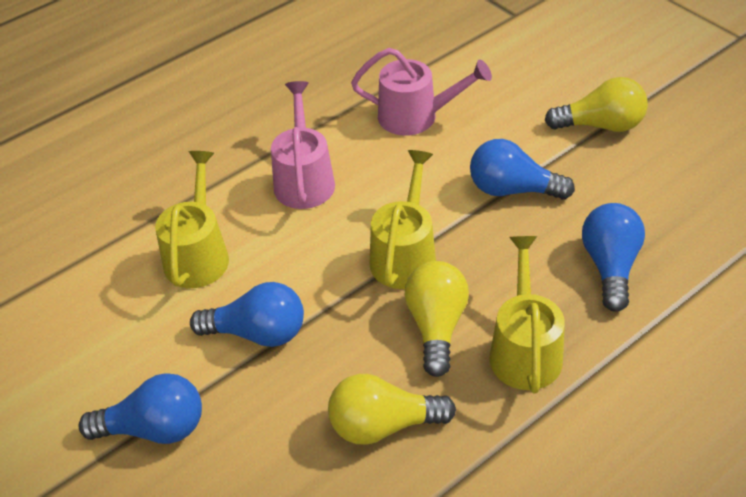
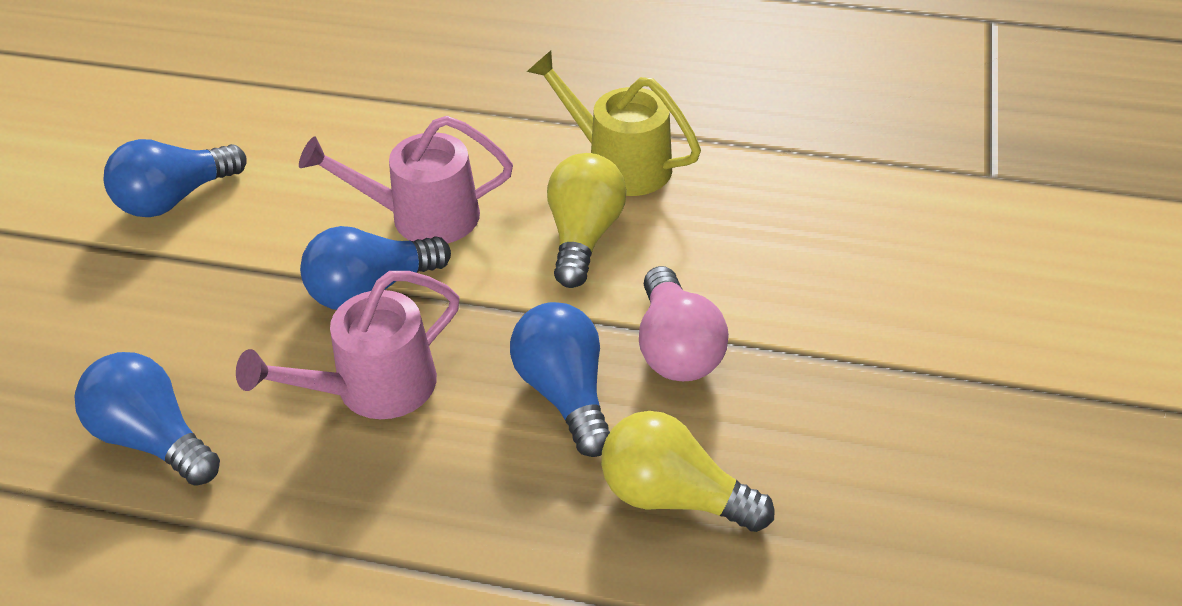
pink light bulb: 0 -> 1
yellow light bulb: 3 -> 2
yellow watering can: 3 -> 1

